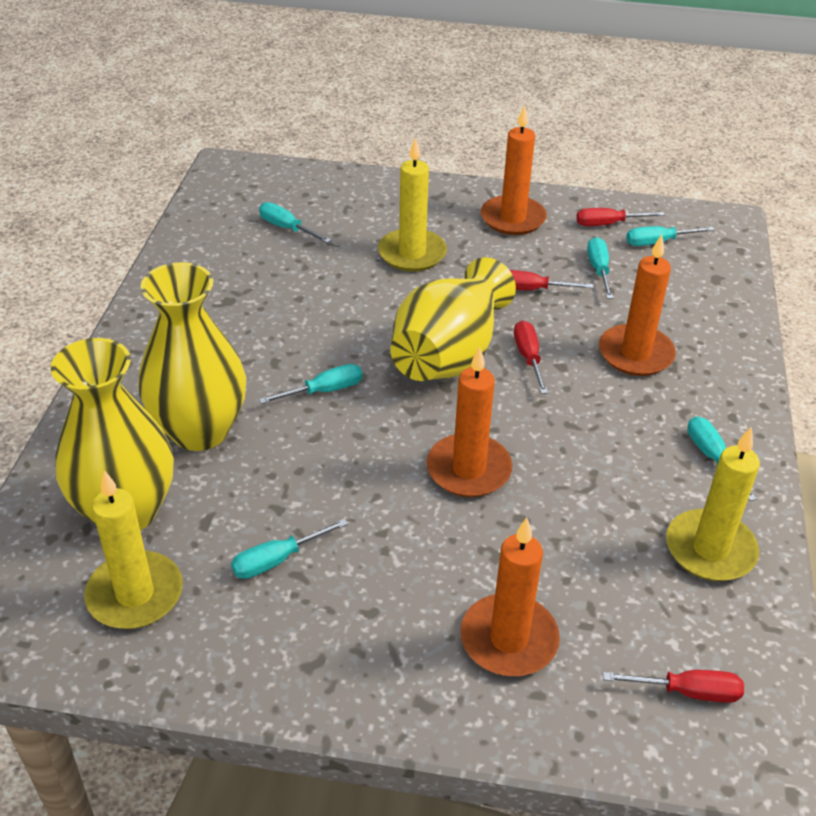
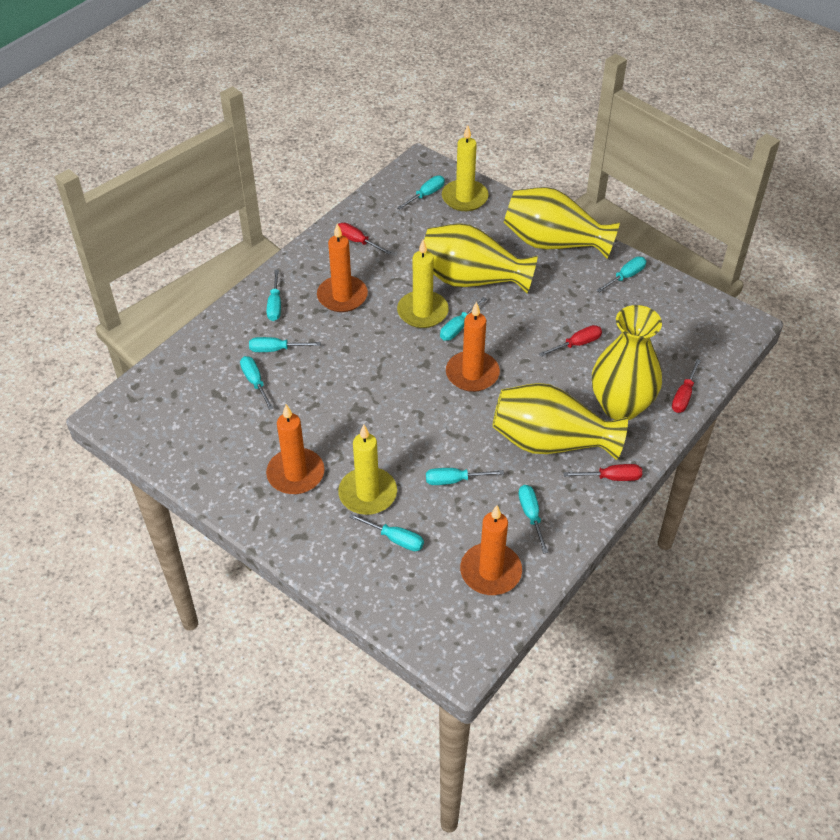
turquoise screwdriver: 6 -> 9
yellow vase: 3 -> 4

